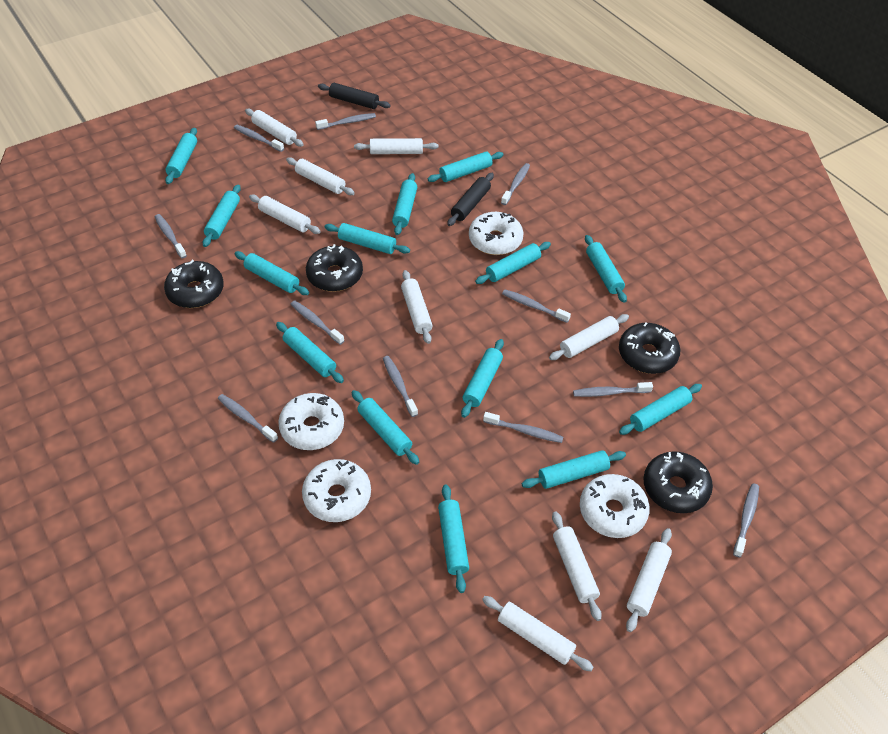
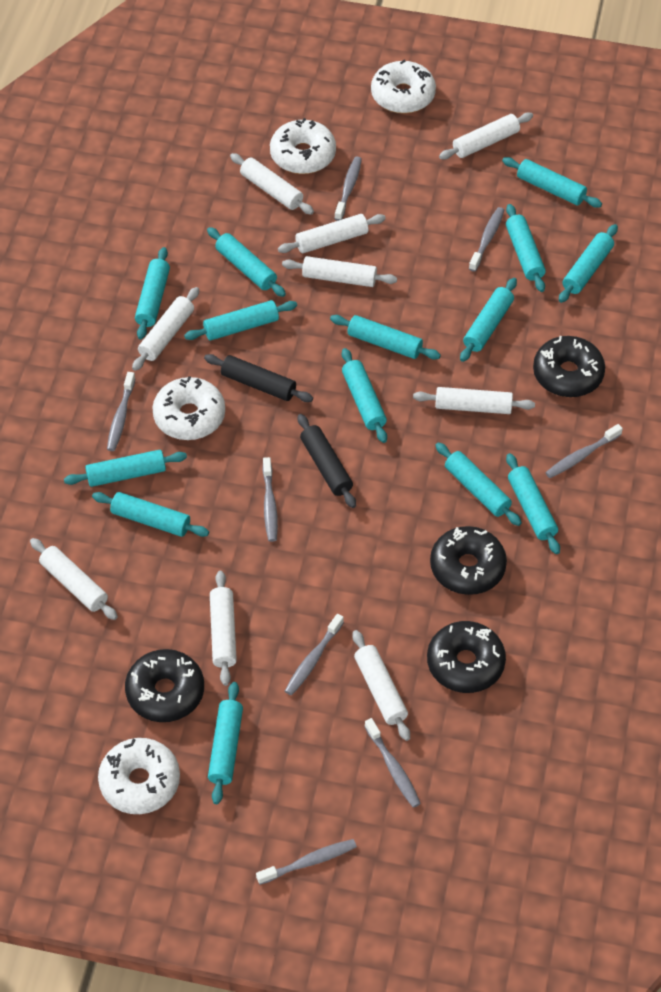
grey toothbrush: 11 -> 8

